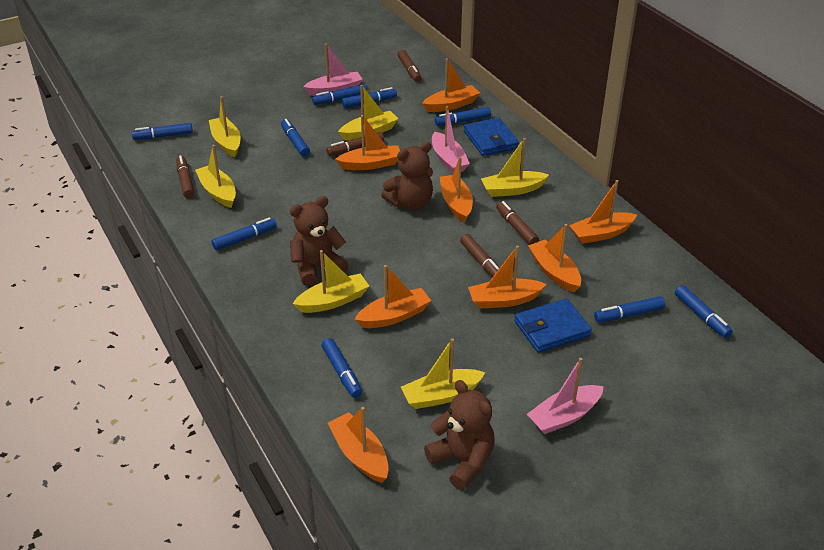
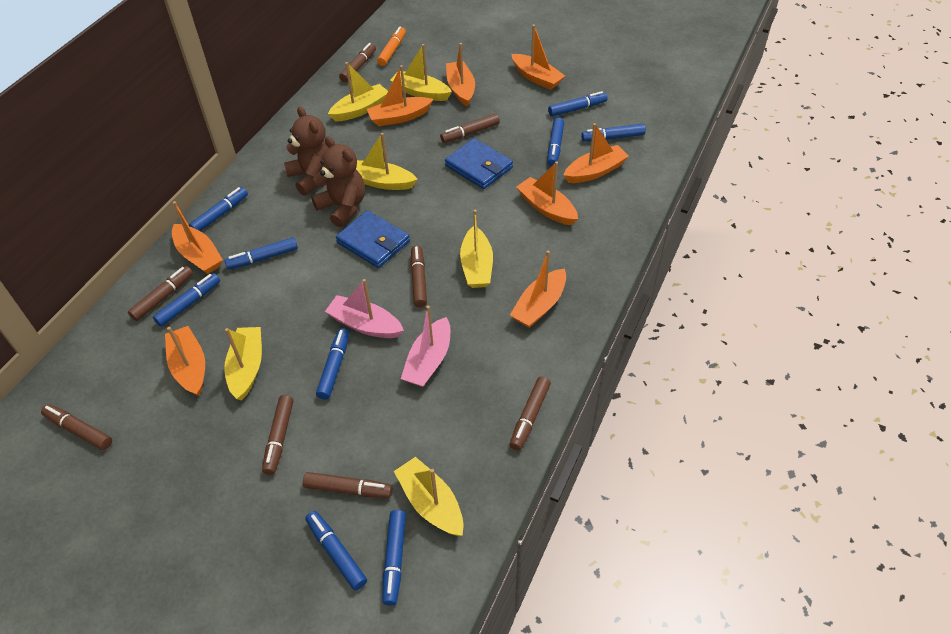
brown marker: 5 -> 8
brown teddy bear: 3 -> 2
orange marker: 0 -> 1
pink boat: 3 -> 2

